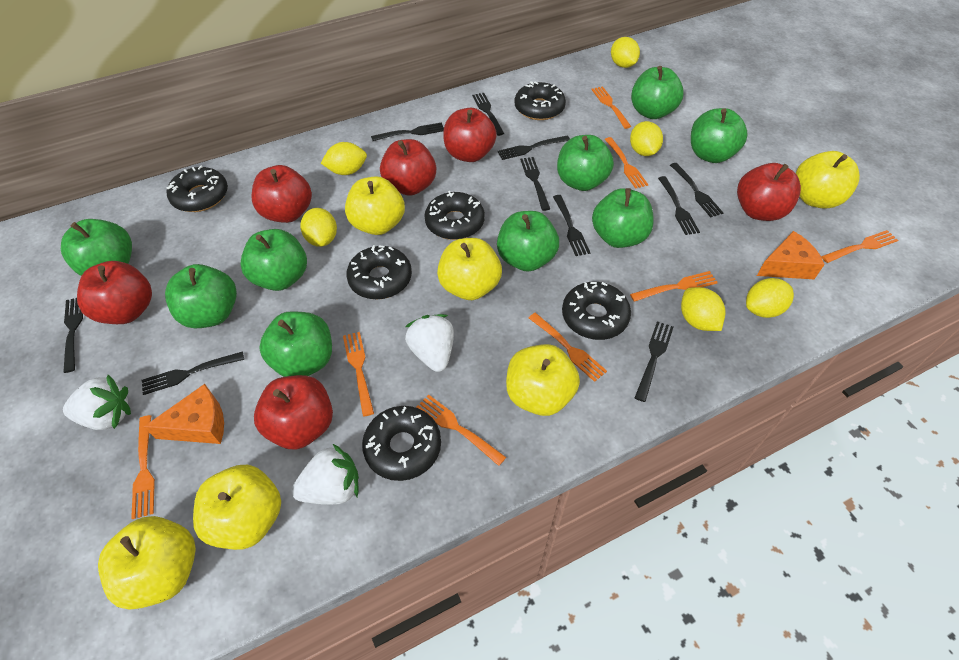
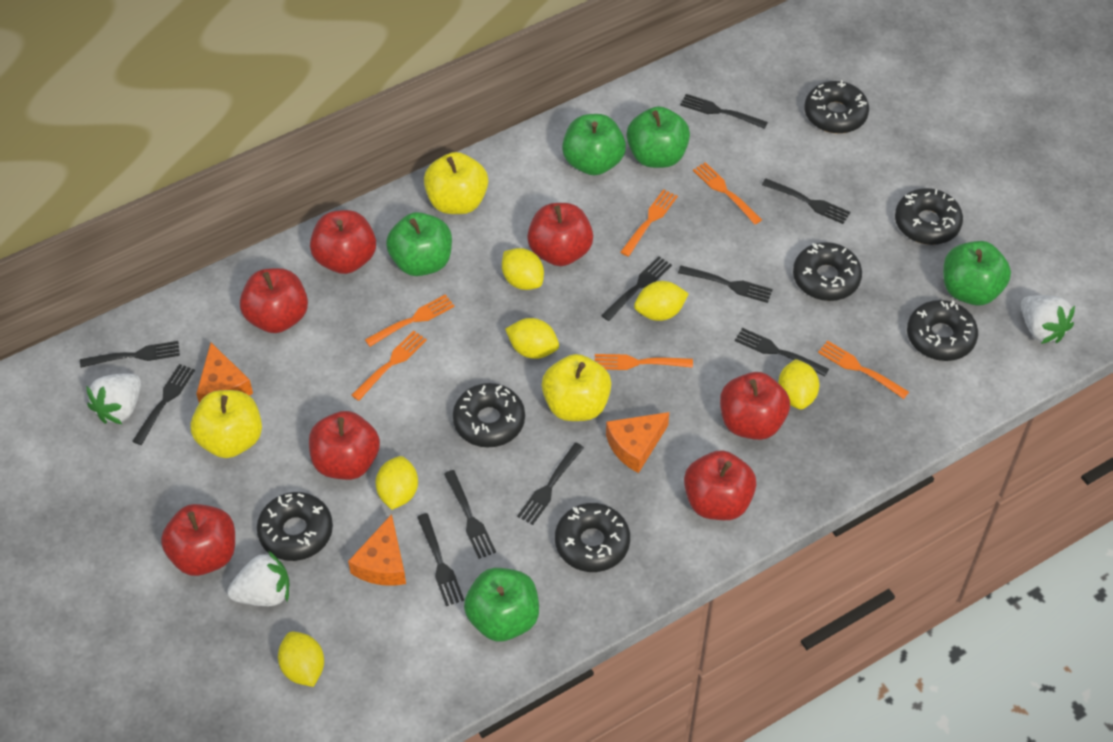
black donut: 6 -> 7
green apple: 9 -> 5
orange cheese: 2 -> 3
orange fork: 8 -> 6
red apple: 6 -> 7
yellow apple: 6 -> 3

